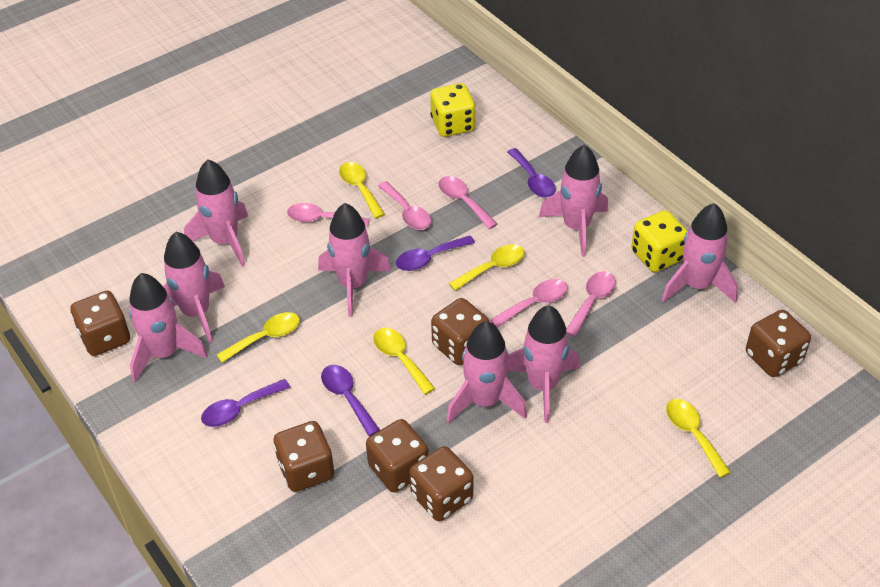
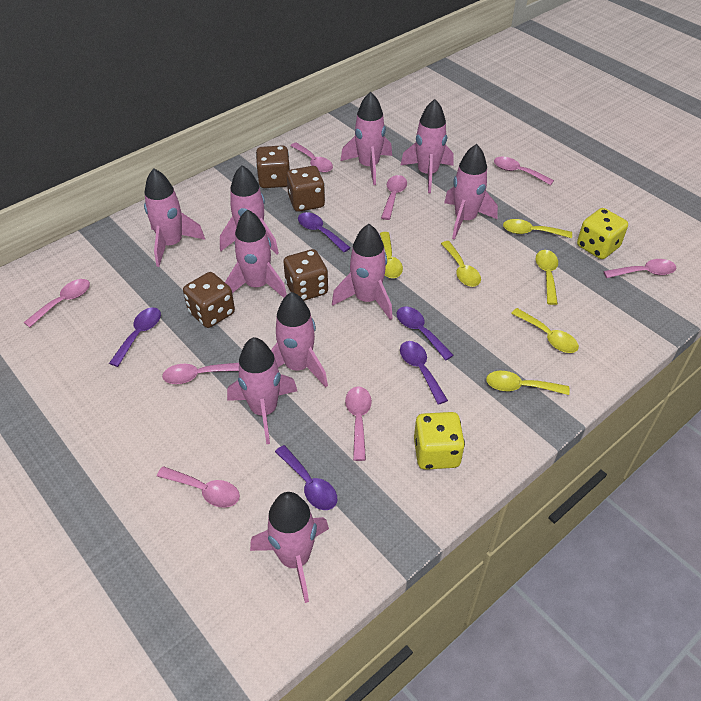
brown dice: 6 -> 4
pink rocket: 8 -> 10
pink spoon: 5 -> 8
purple spoon: 4 -> 5
yellow spoon: 5 -> 6

